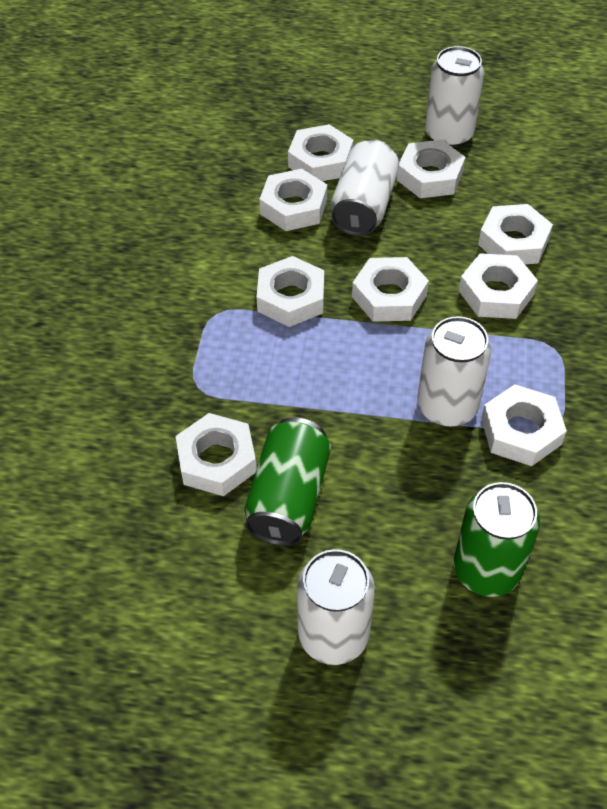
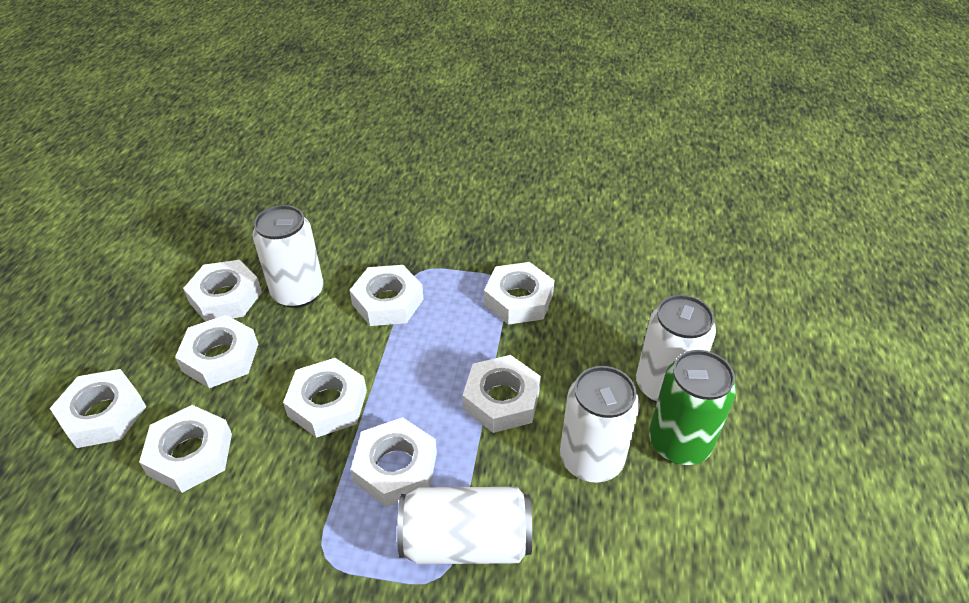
green can: 2 -> 1

